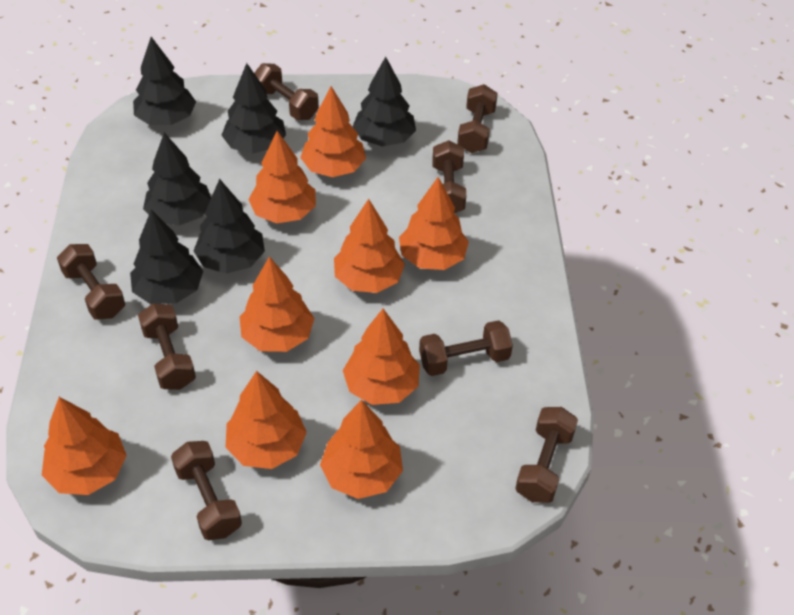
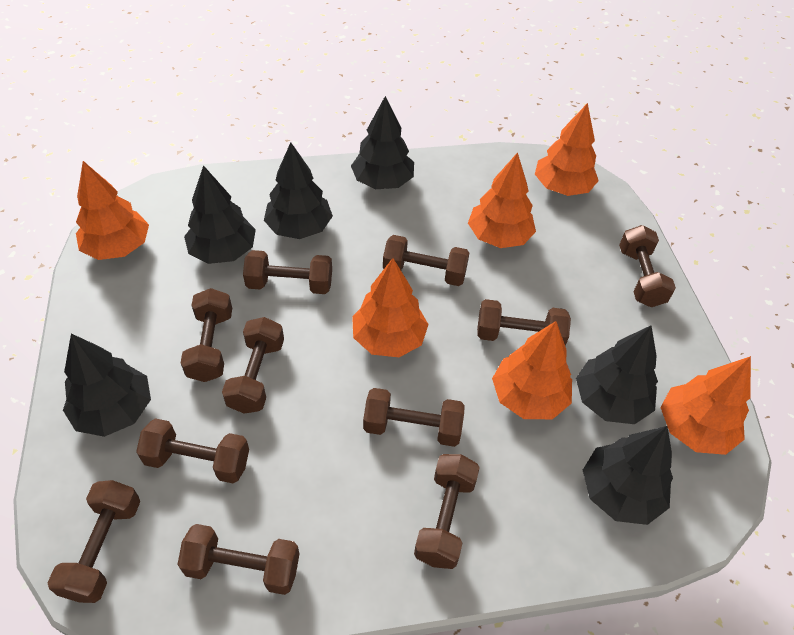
brown dumbbell: 8 -> 11
orange tree: 9 -> 6

